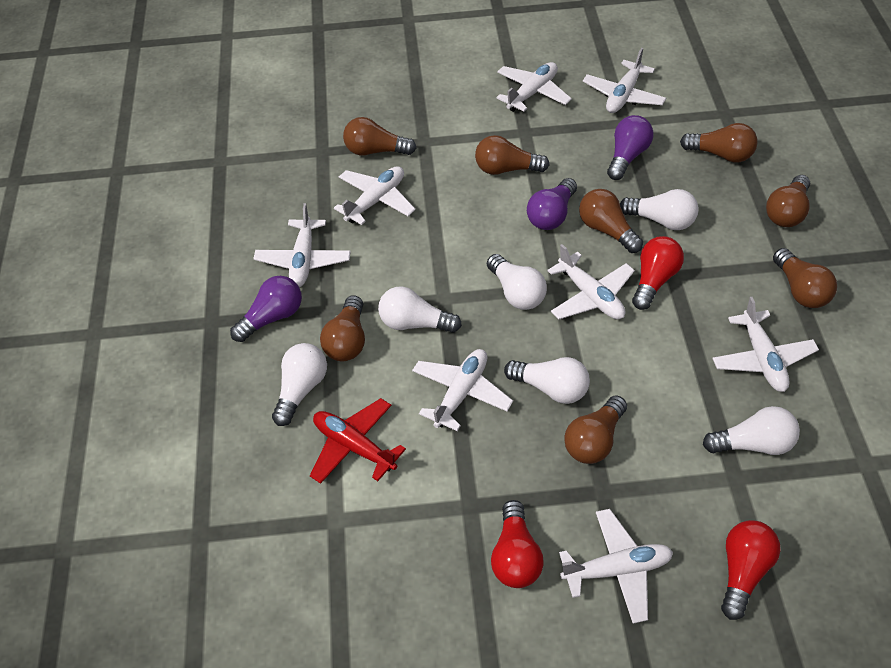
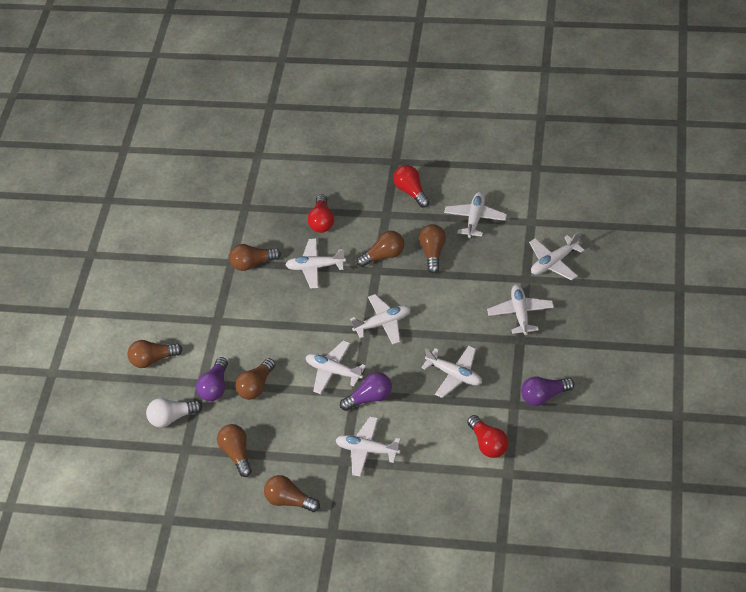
brown light bulb: 8 -> 7
red plane: 1 -> 0
white light bulb: 6 -> 1

